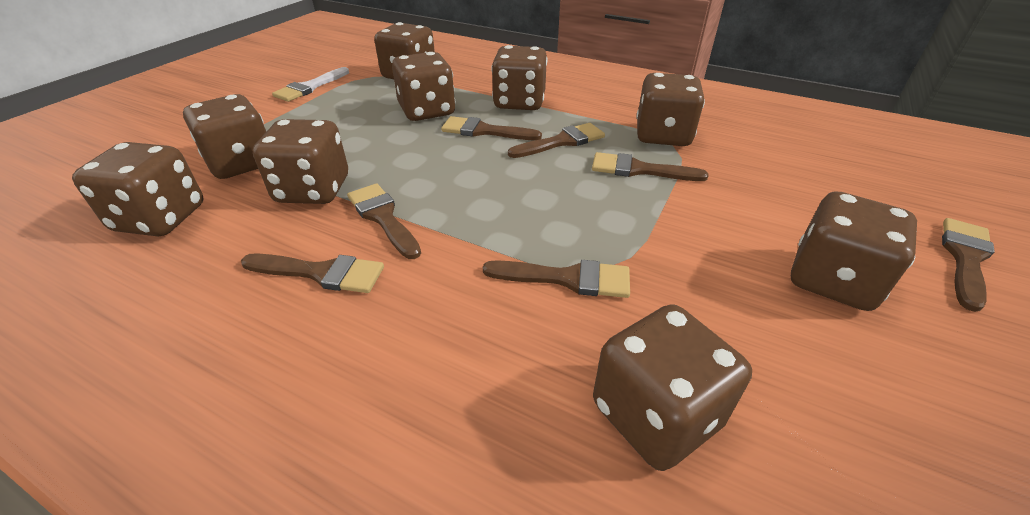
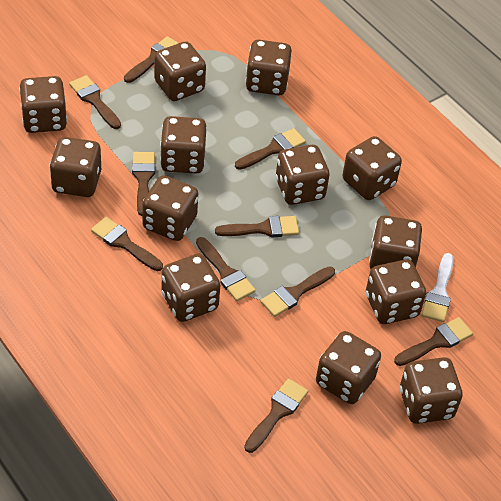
brown brush: 7 -> 10
brown dice: 9 -> 13

